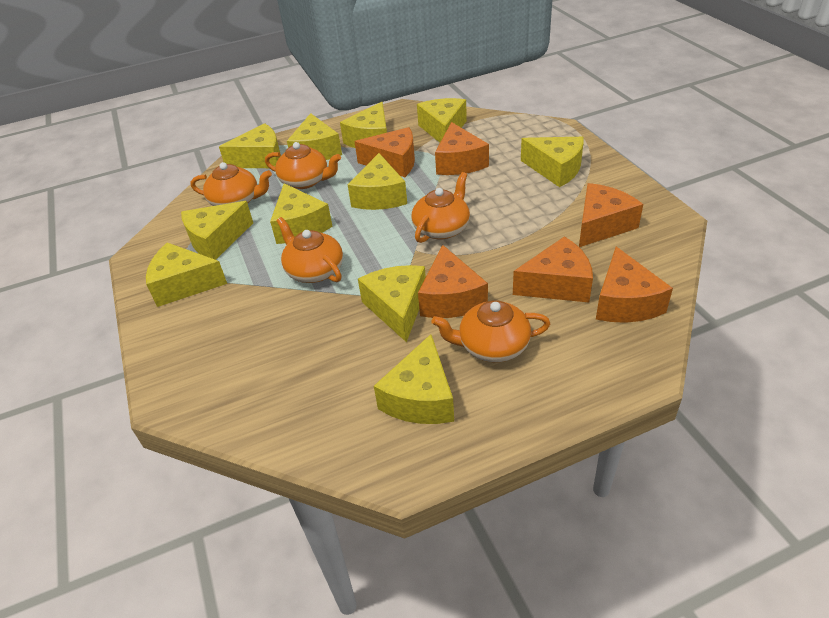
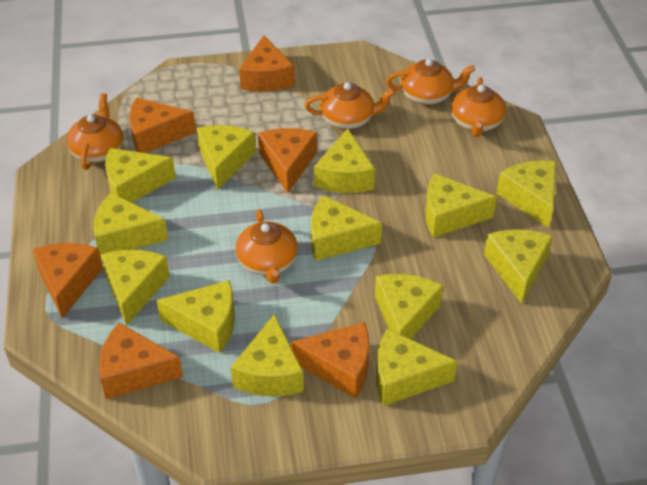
yellow cheese: 11 -> 13

